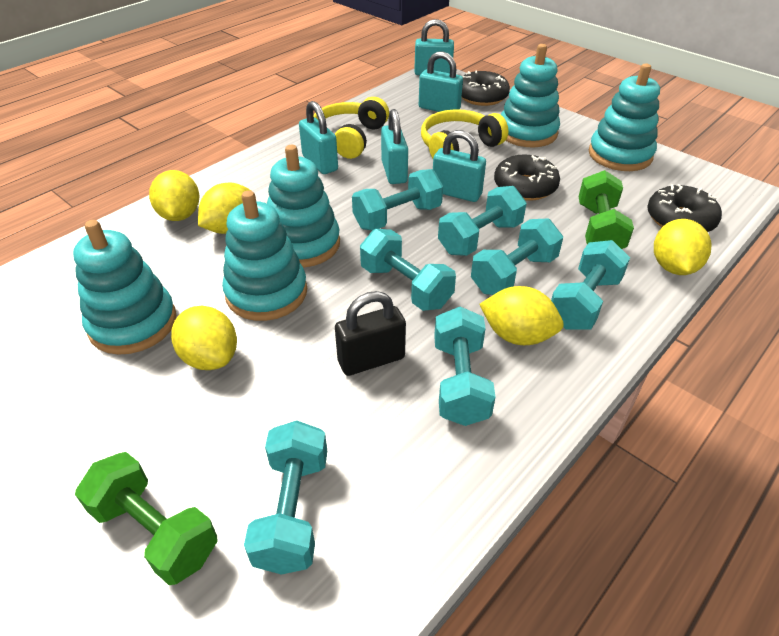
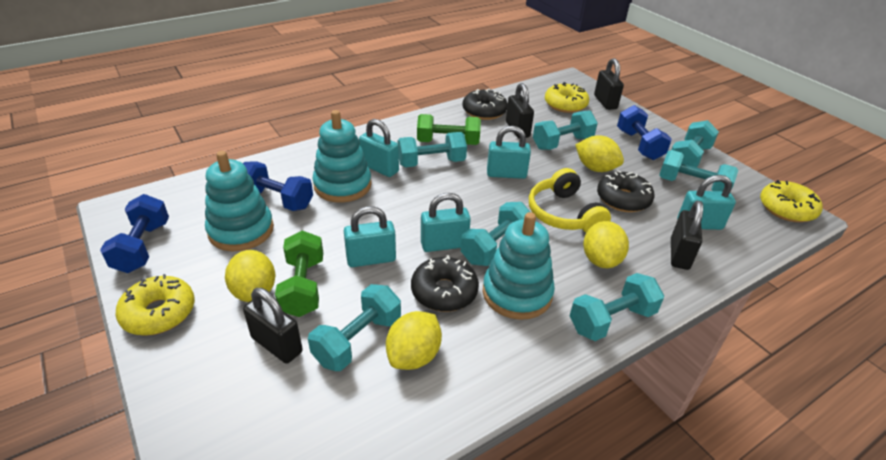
black padlock: 1 -> 4
blue dumbbell: 0 -> 3
turquoise stacking toy: 5 -> 3
yellow donut: 0 -> 3
yellow headphones: 2 -> 1
yellow lemon: 5 -> 4

